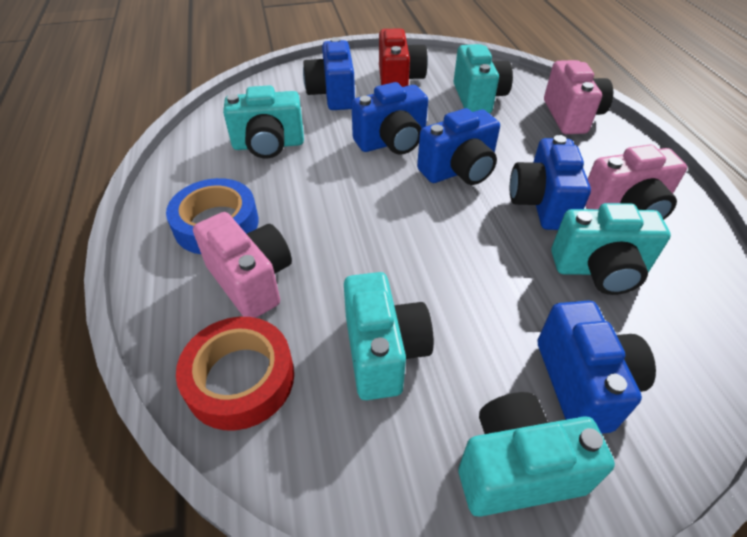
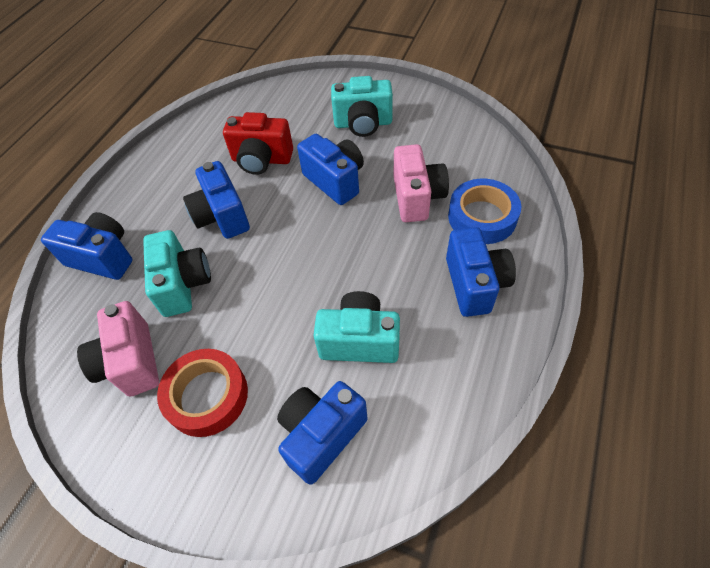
pink camera: 3 -> 2
turquoise camera: 5 -> 3

